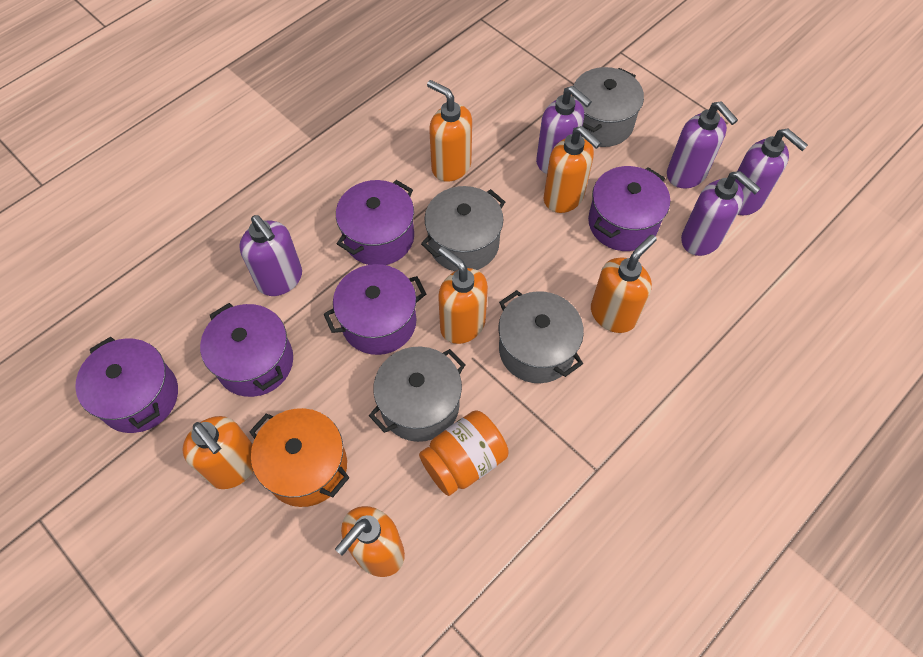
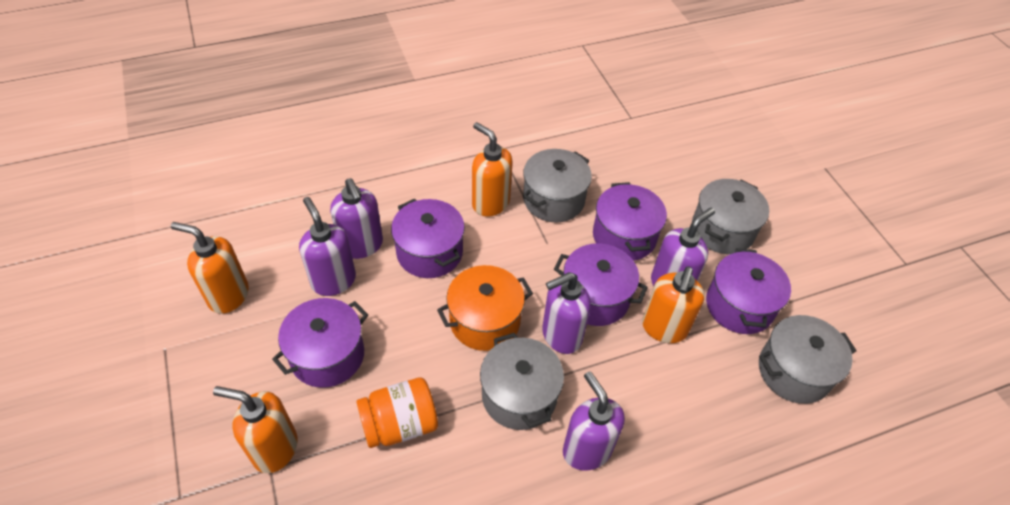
orange soap dispenser: 6 -> 4

